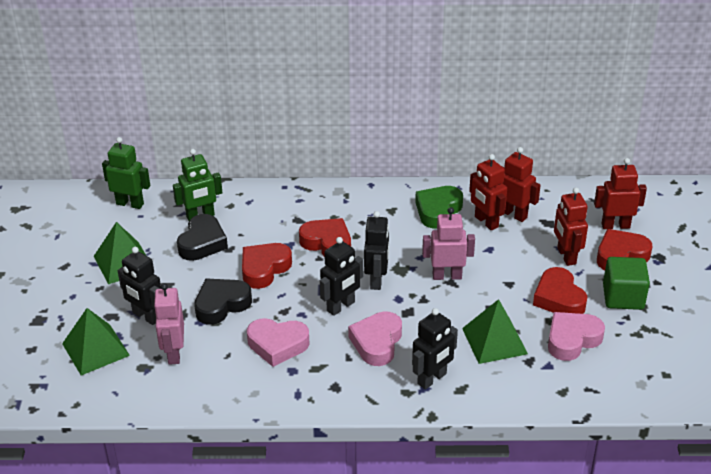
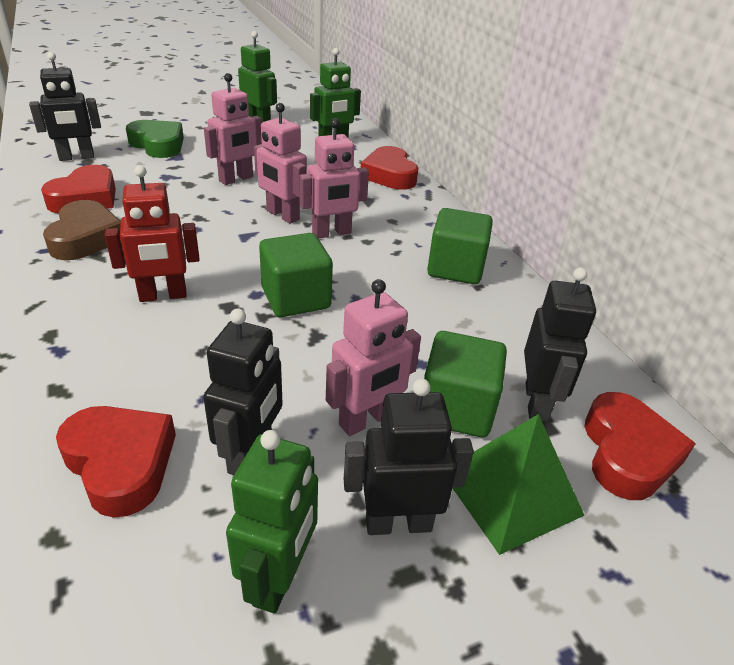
black heart: 2 -> 0
brown heart: 0 -> 1
green cube: 1 -> 3
green pyramid: 3 -> 1
green robot: 2 -> 3
pink heart: 3 -> 0
pink robot: 2 -> 4
red robot: 4 -> 1

